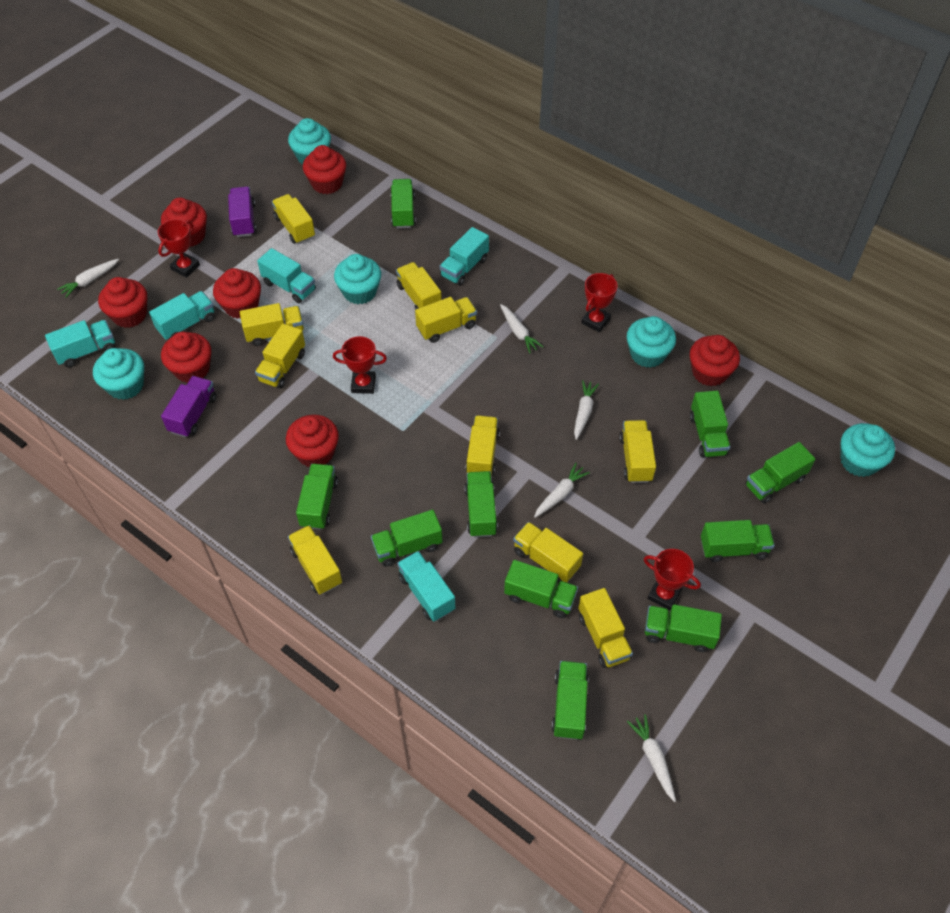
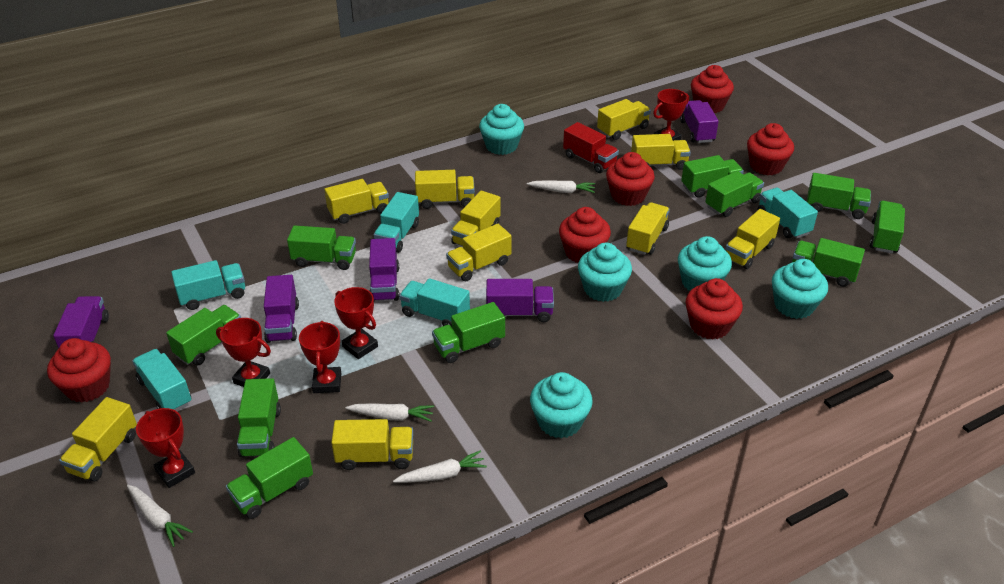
purple truck: 2 -> 5
red cupcake: 7 -> 6
red trophy: 4 -> 5
red truck: 0 -> 1
white carrot: 5 -> 4

